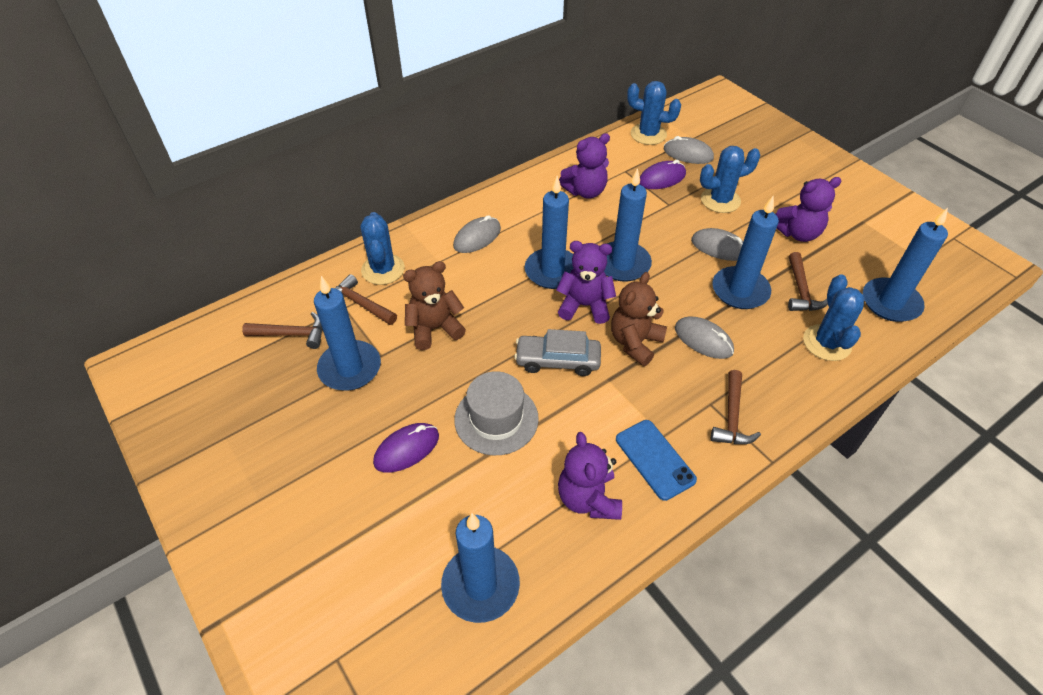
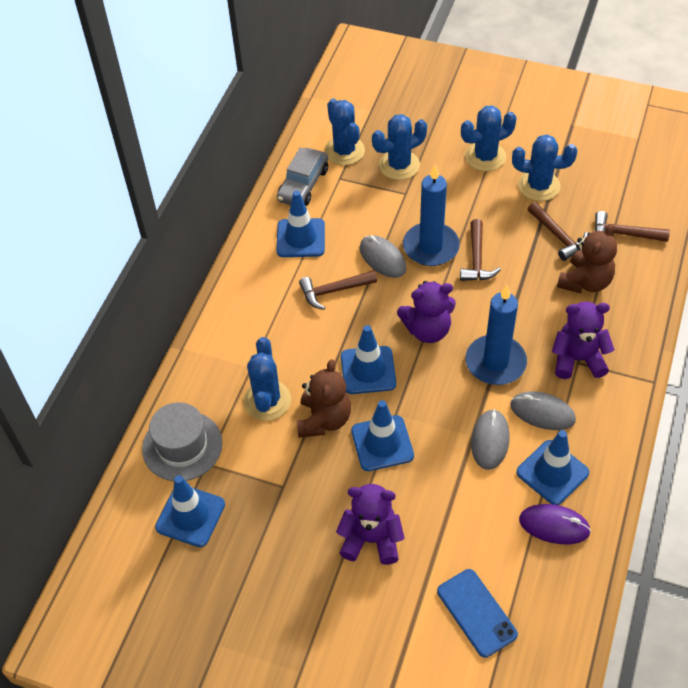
blue cactus: 4 -> 5
blue candle: 6 -> 2
blue traffic cone: 0 -> 5
grey mouse: 4 -> 3
purple mouse: 2 -> 1
purple teddy bear: 4 -> 3

